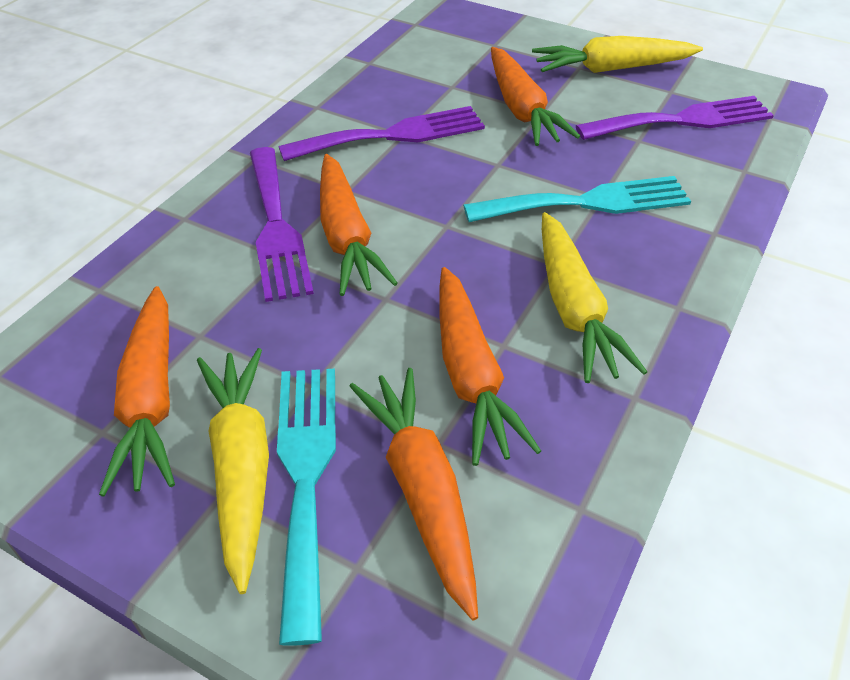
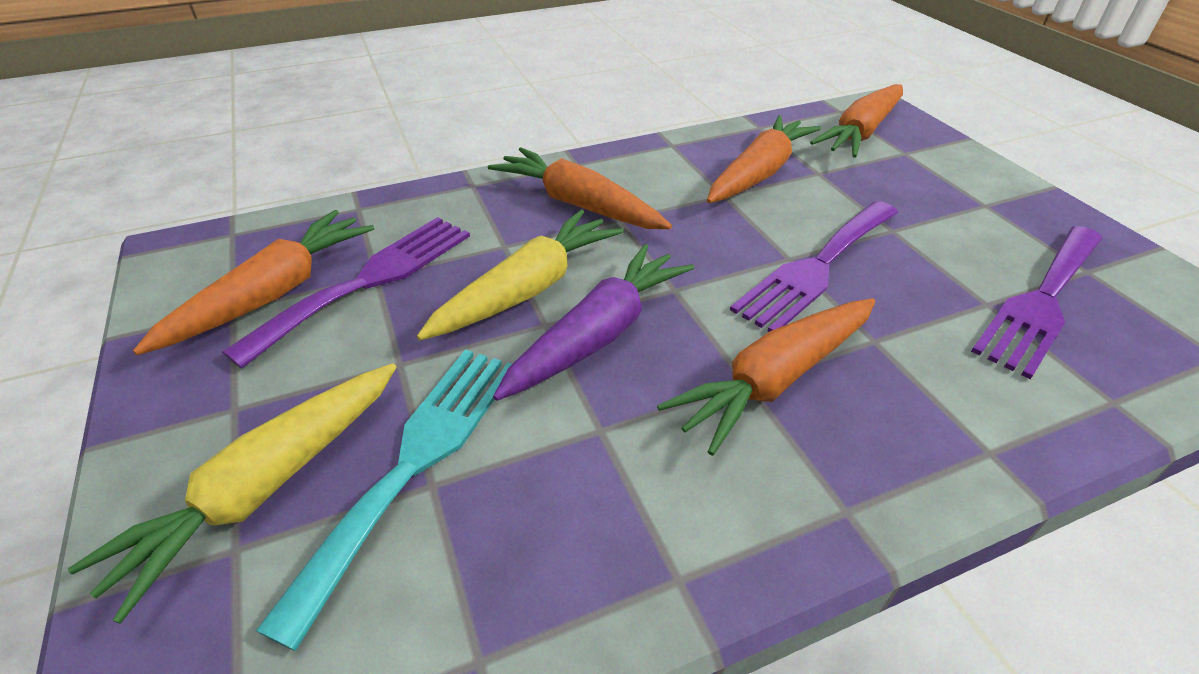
purple carrot: 0 -> 1
turquoise fork: 2 -> 1
yellow carrot: 3 -> 2

